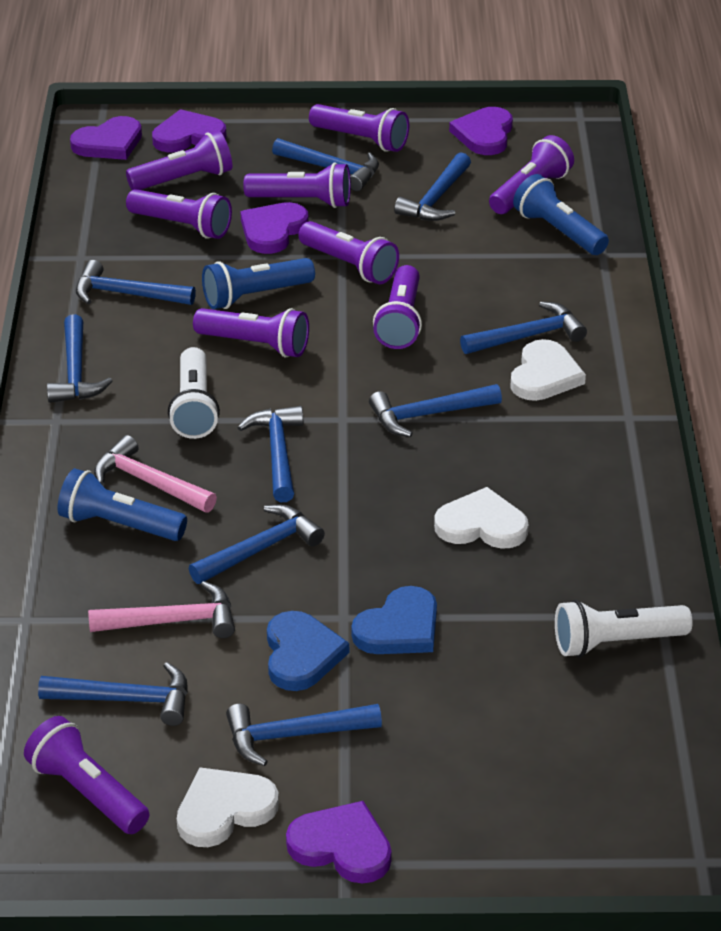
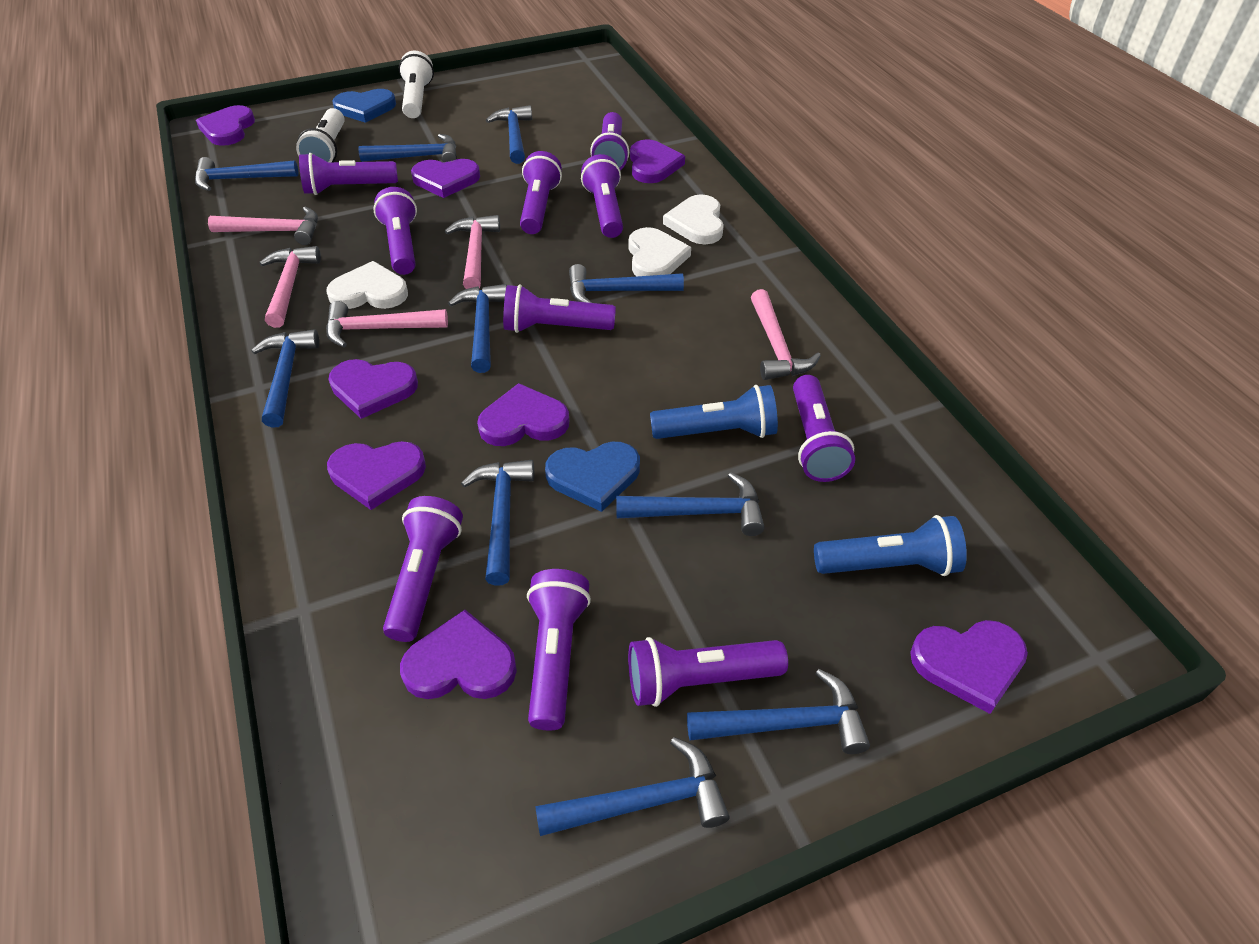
blue flashlight: 3 -> 2
pink hammer: 2 -> 5
purple flashlight: 9 -> 10
purple heart: 5 -> 8

